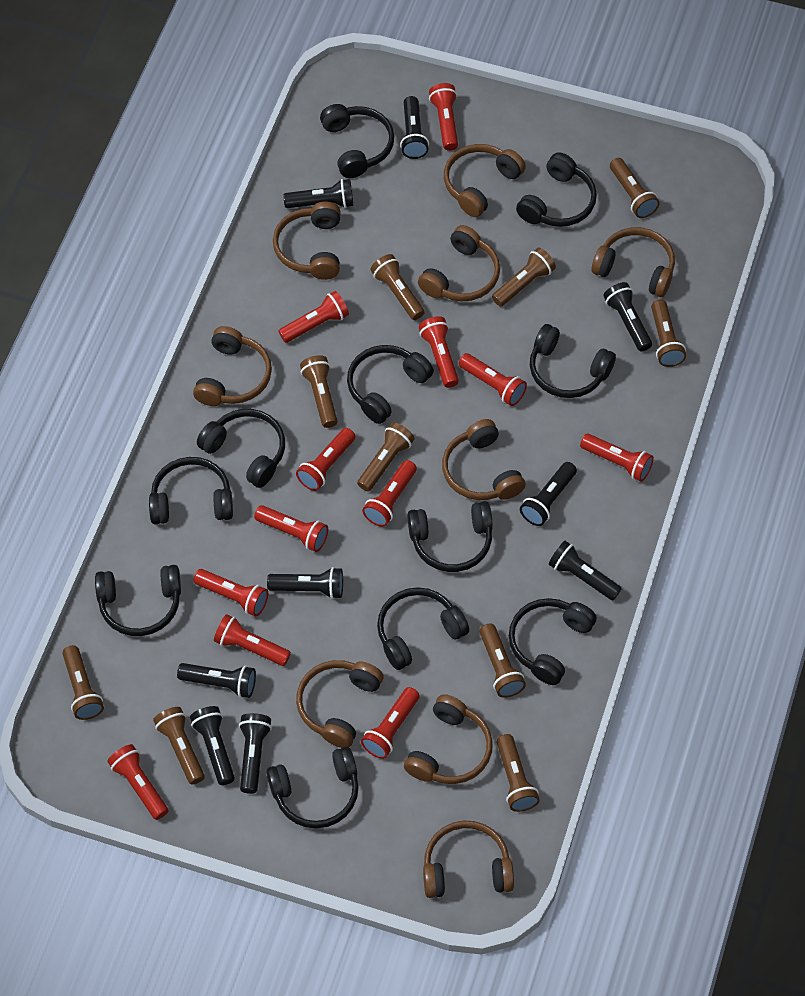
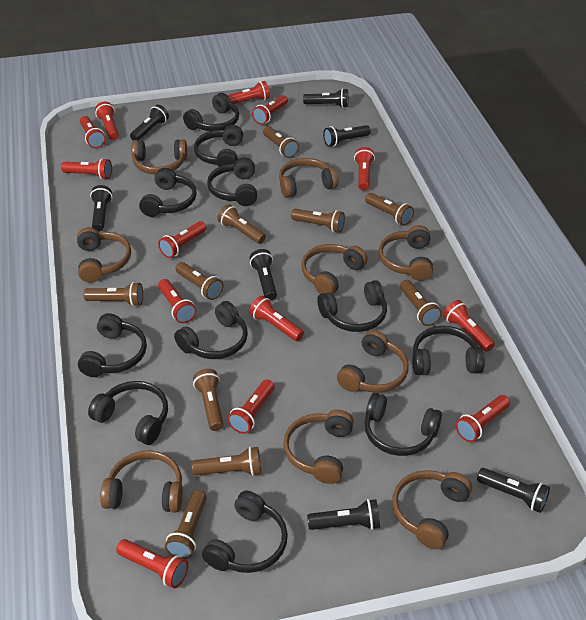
black flashlight: 9 -> 7
red flashlight: 12 -> 13

